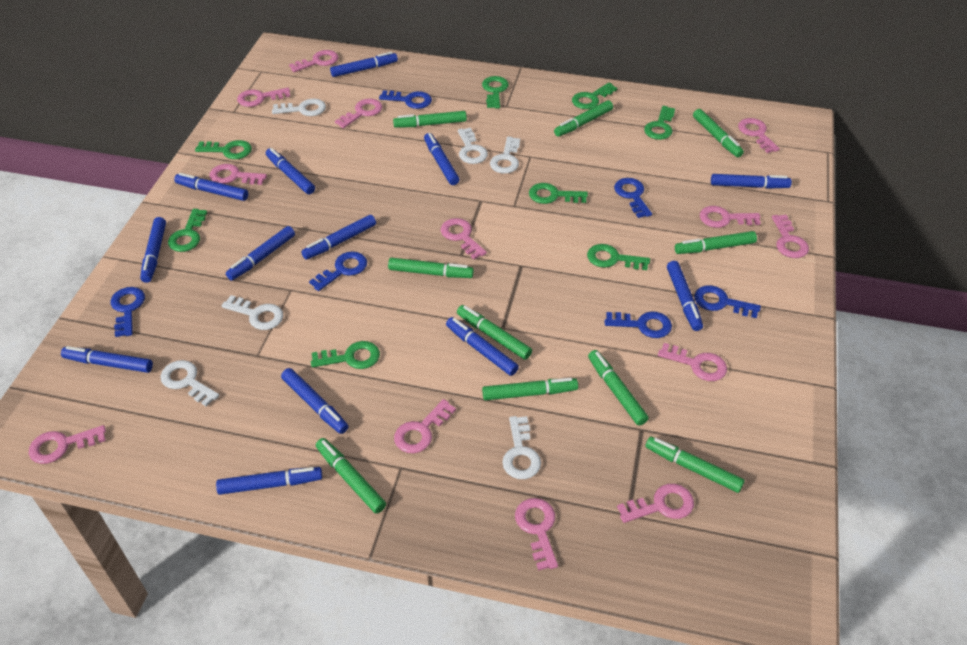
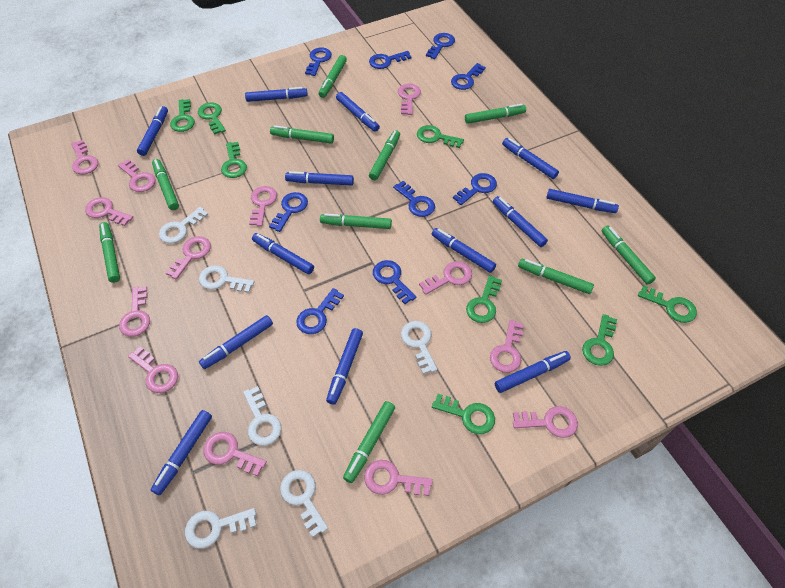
blue key: 6 -> 9

